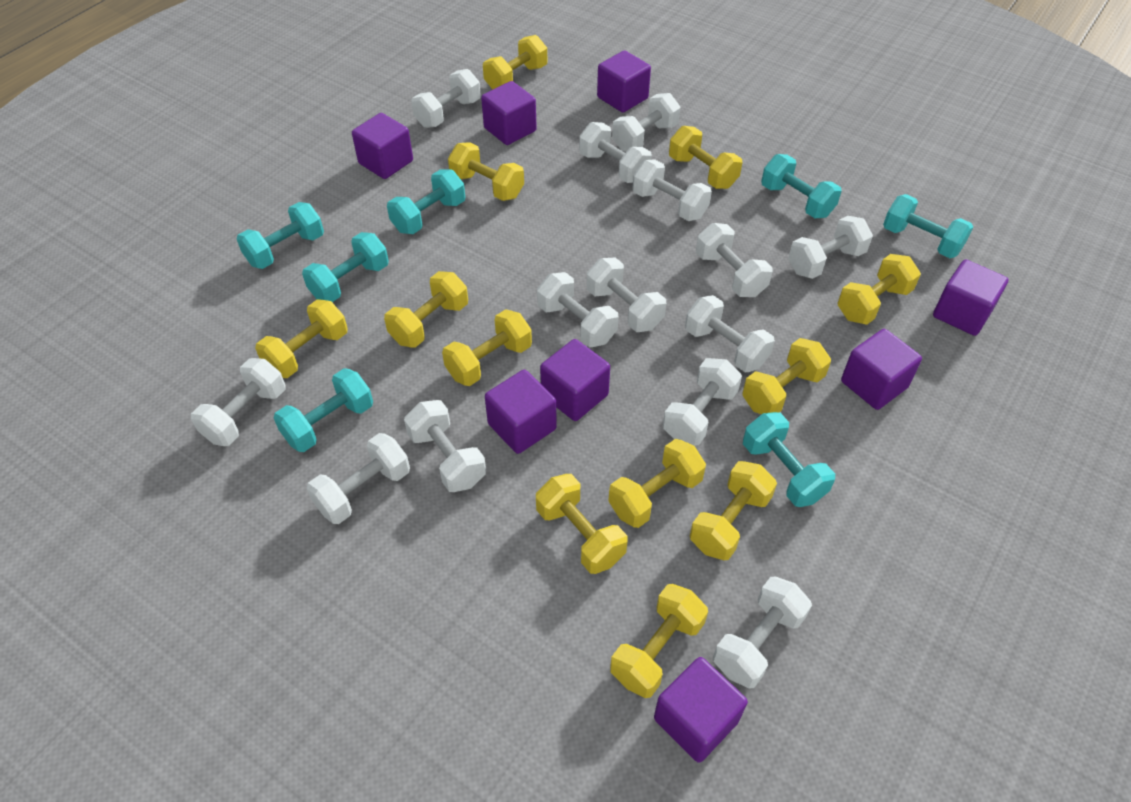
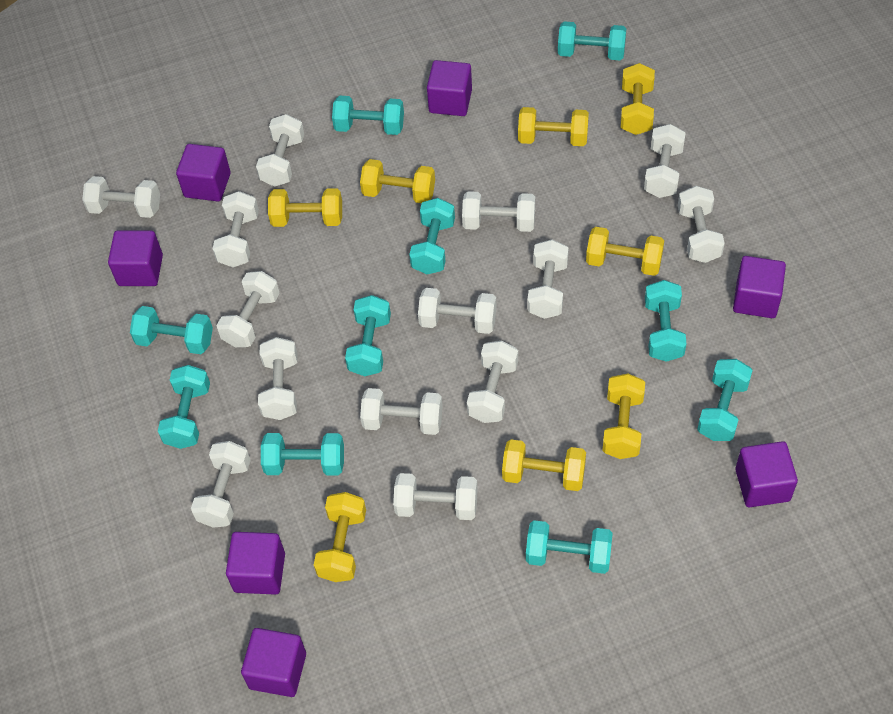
purple cube: 8 -> 7
turquoise dumbbell: 7 -> 10
yellow dumbbell: 12 -> 8

